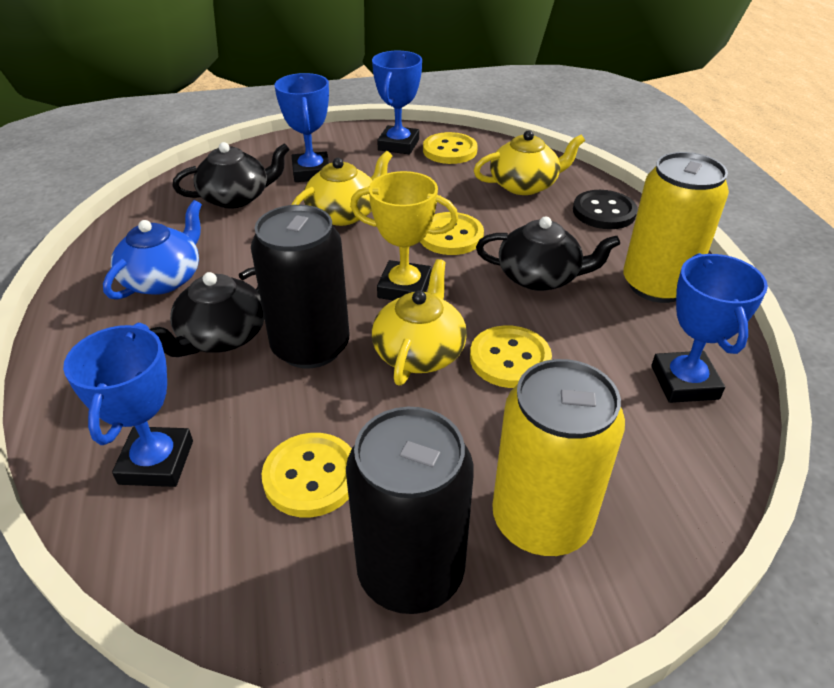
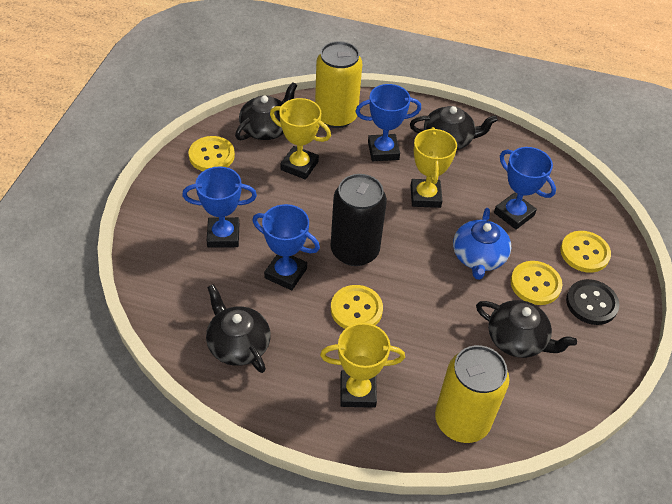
black can: 2 -> 1
black teapot: 3 -> 4
yellow teapot: 3 -> 0
yellow trophy: 1 -> 3

